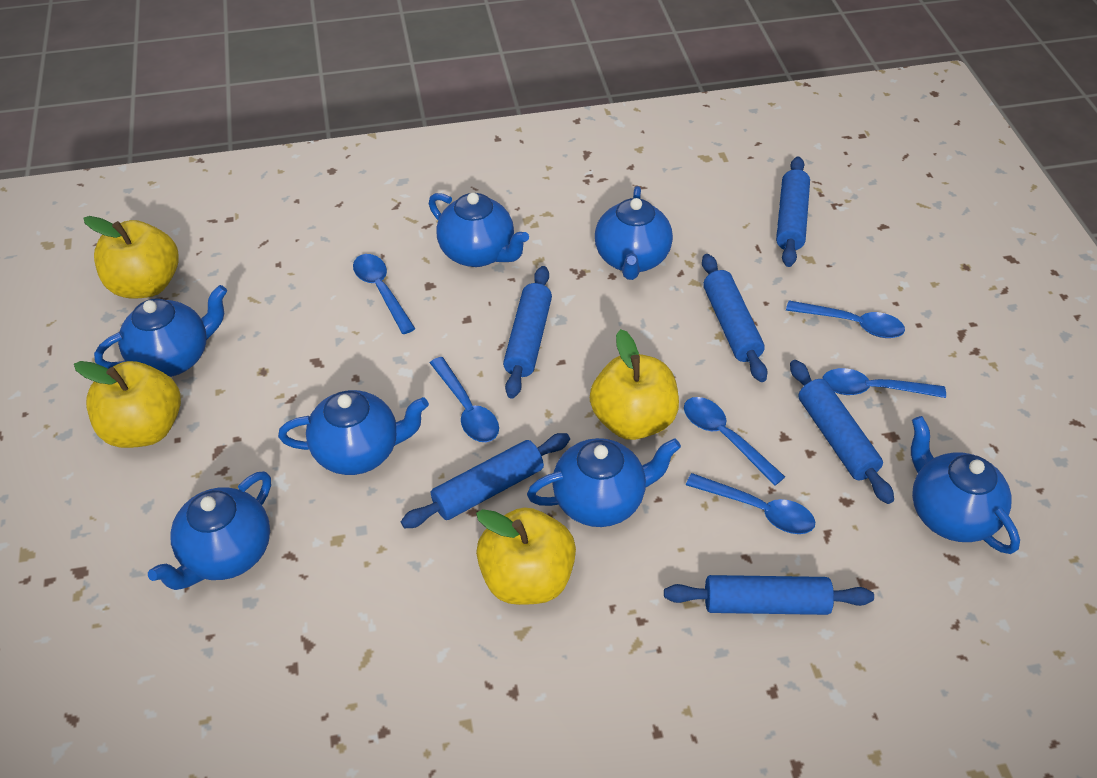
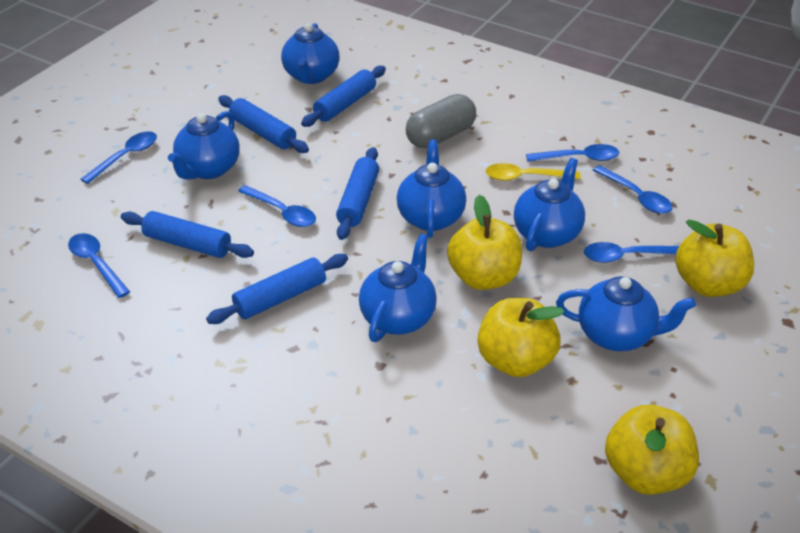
blue rolling pin: 6 -> 5
blue teapot: 7 -> 6
grey capsule: 0 -> 1
yellow spoon: 0 -> 1

